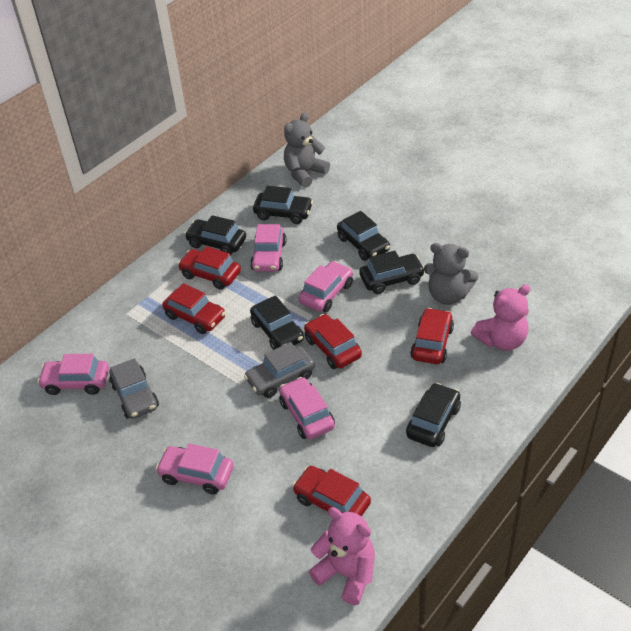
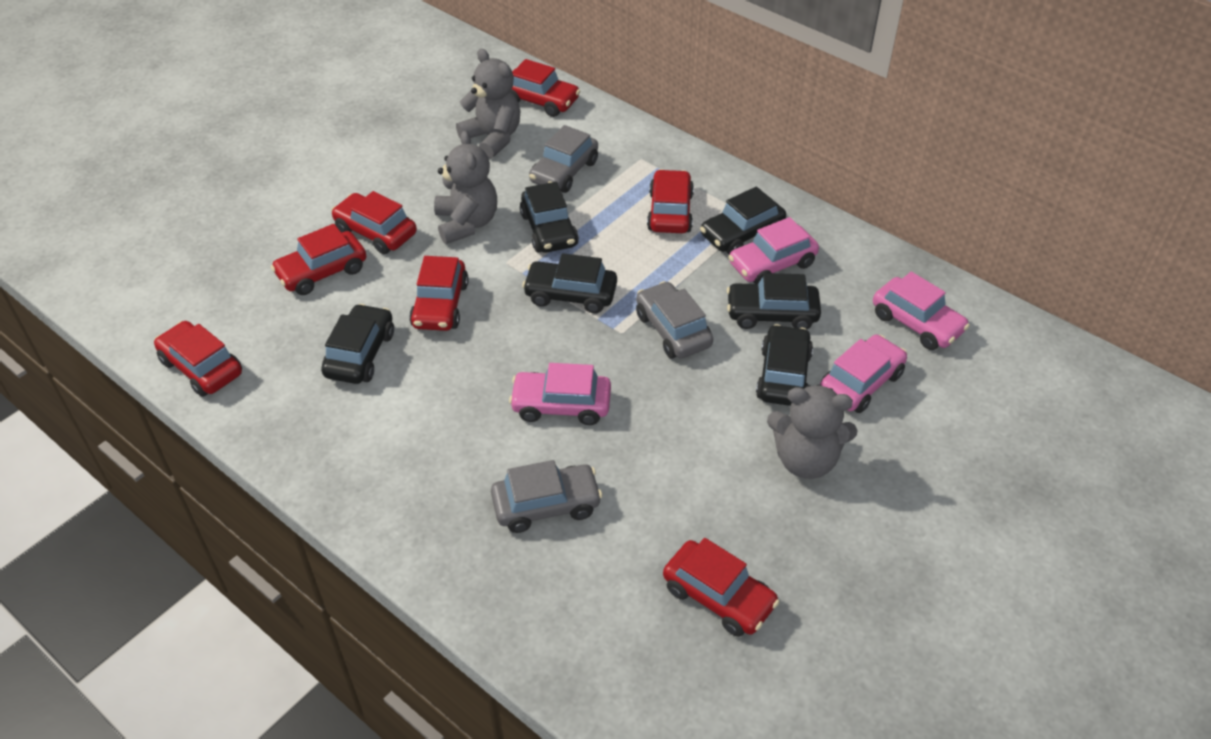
grey car: 2 -> 3
grey teddy bear: 2 -> 3
pink car: 5 -> 4
pink teddy bear: 2 -> 0
red car: 5 -> 7

